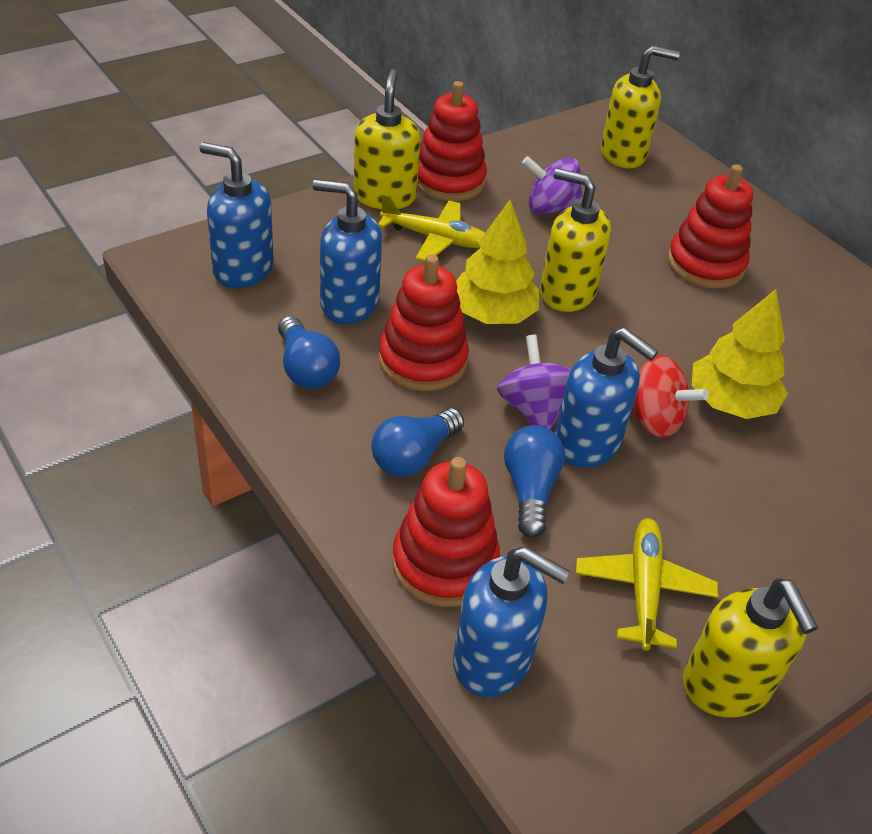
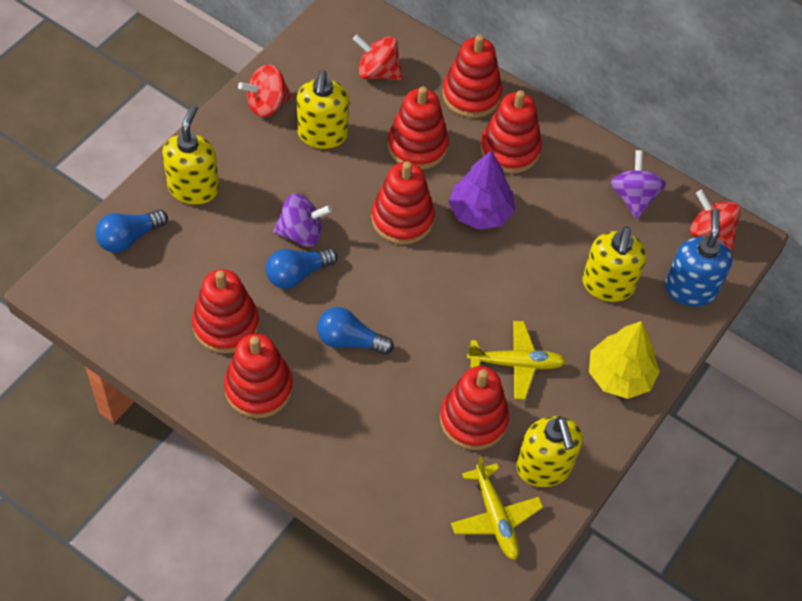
blue soap dispenser: 4 -> 1
purple tree: 0 -> 1
red spinning top: 1 -> 3
red stacking toy: 4 -> 7
yellow tree: 2 -> 1

